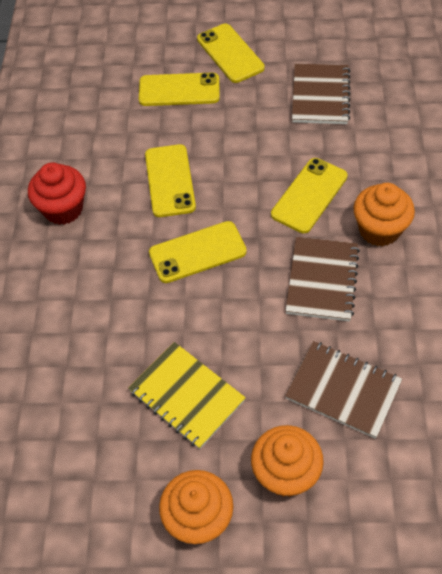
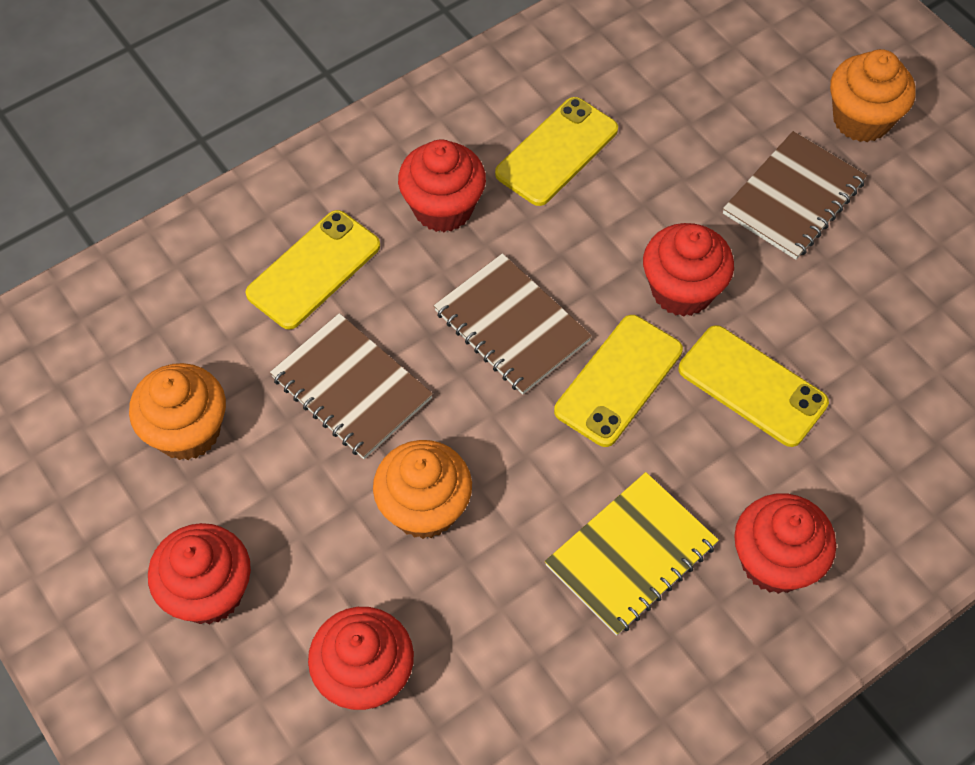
red cupcake: 1 -> 5
yellow phone: 5 -> 4

